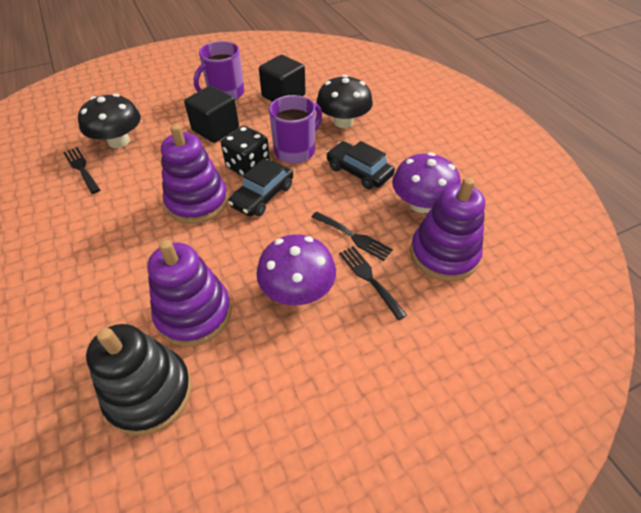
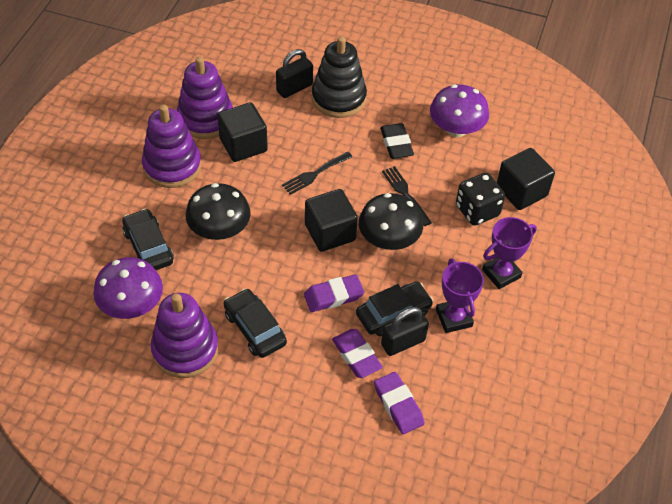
black car: 2 -> 3
black cube: 2 -> 3
black eraser: 0 -> 1
black fork: 3 -> 2
black padlock: 0 -> 2
purple eraser: 0 -> 3
purple mug: 2 -> 0
purple trophy: 0 -> 2

